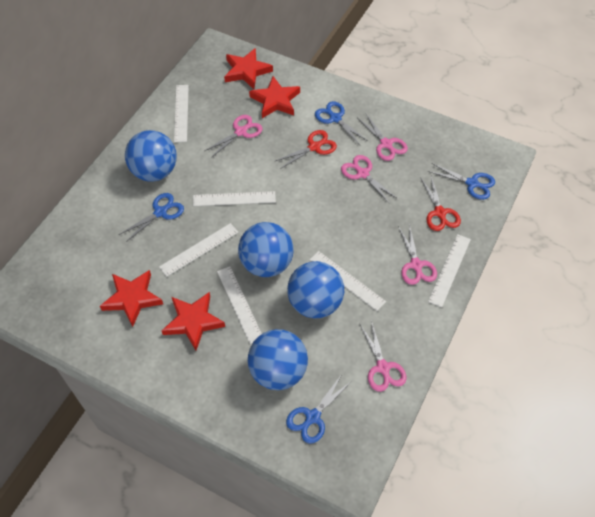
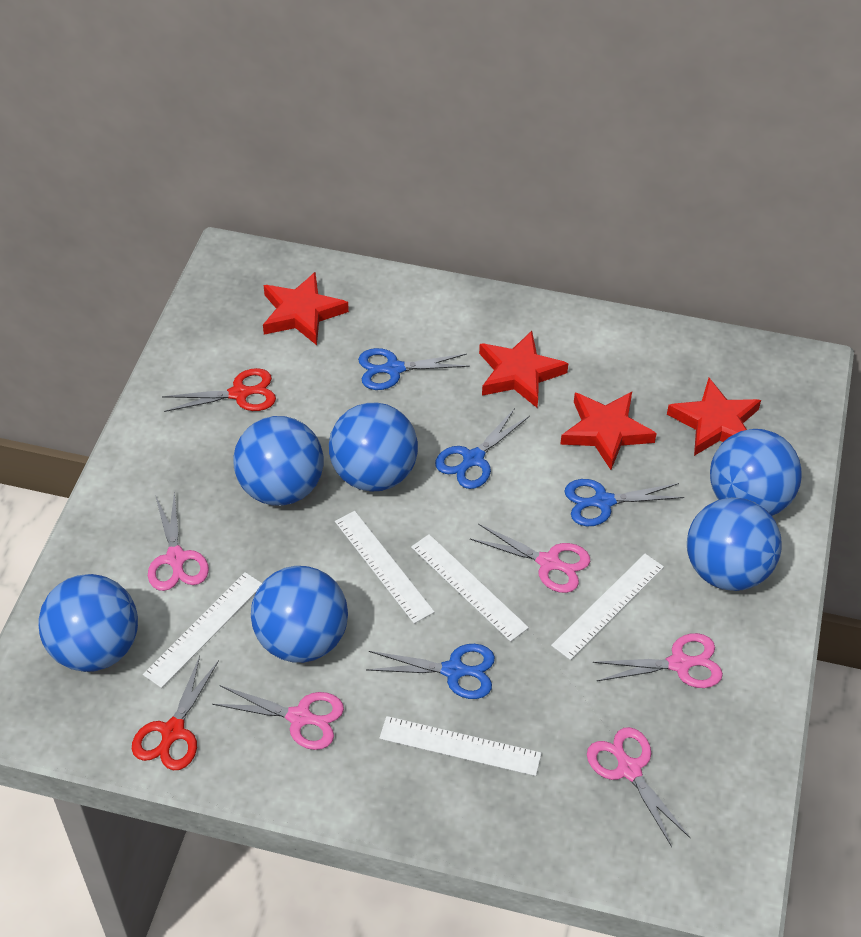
blue ball: 4 -> 6
white ruler: 6 -> 5

